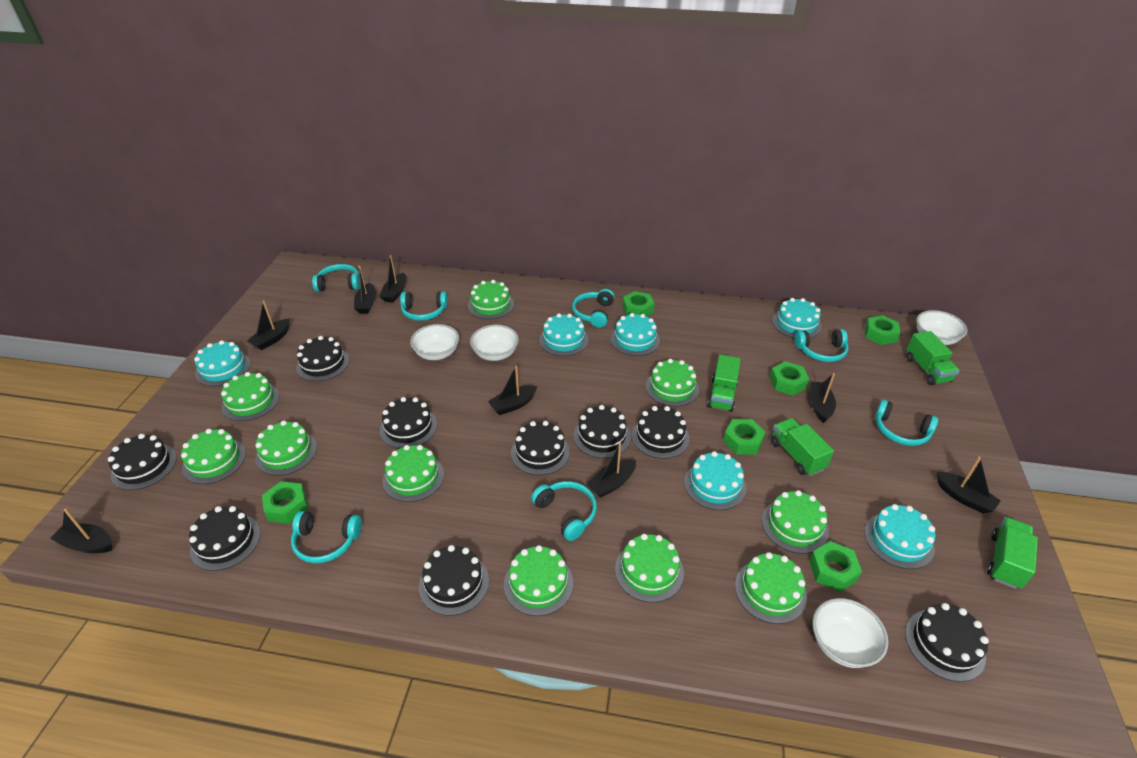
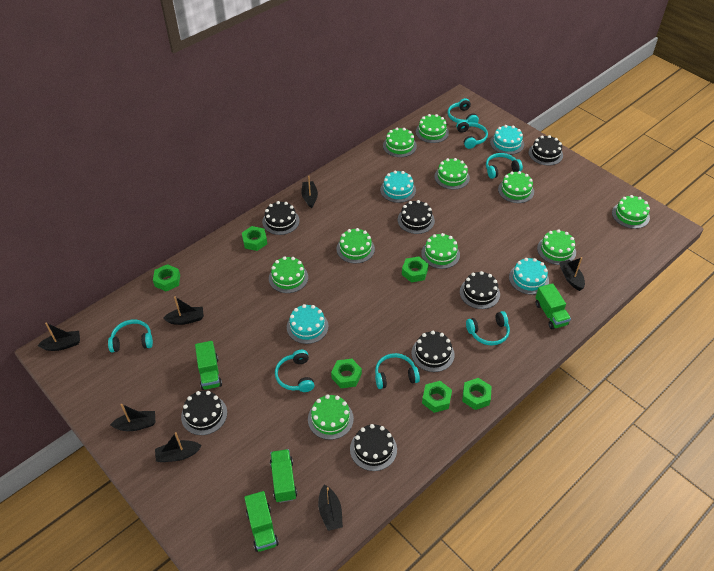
black boat: 8 -> 7
black cake: 9 -> 7
turquoise cake: 6 -> 4
white bowl: 4 -> 0

